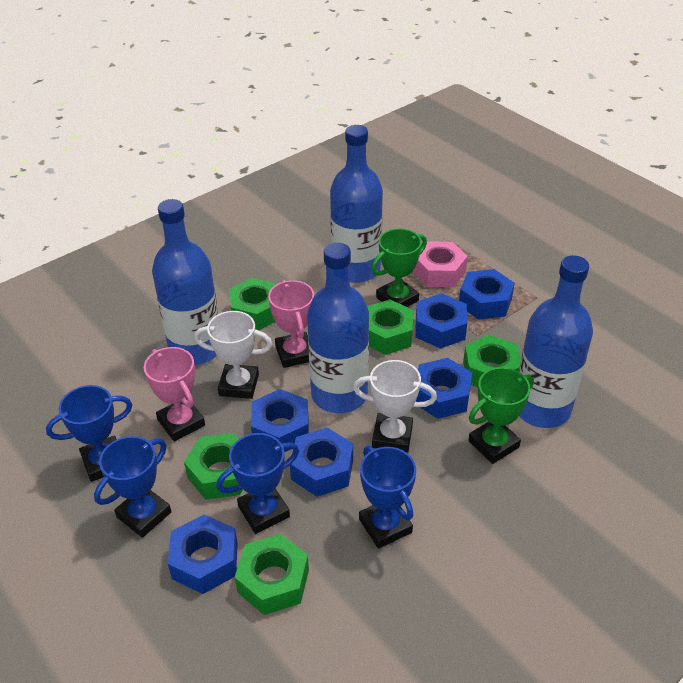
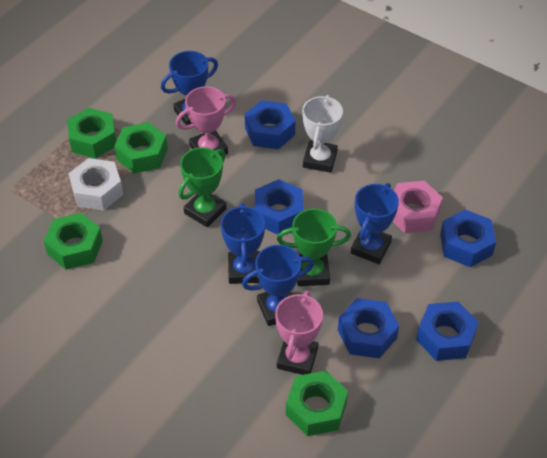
blue bottle: 4 -> 0
blue nut: 6 -> 5
green nut: 5 -> 4
white nut: 0 -> 1
white trophy: 2 -> 1

